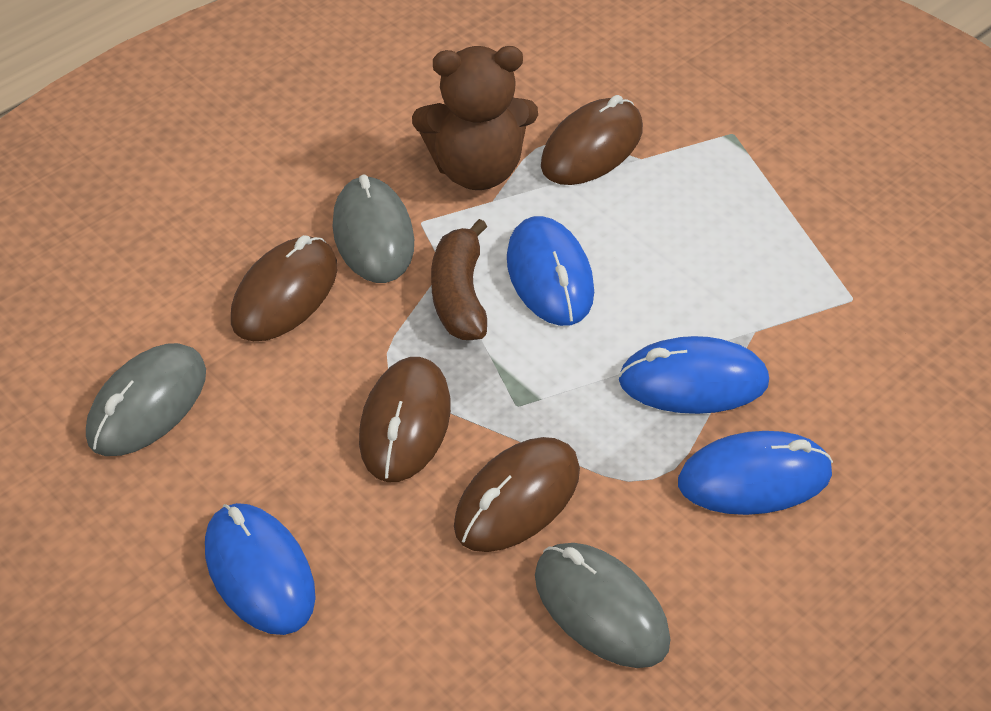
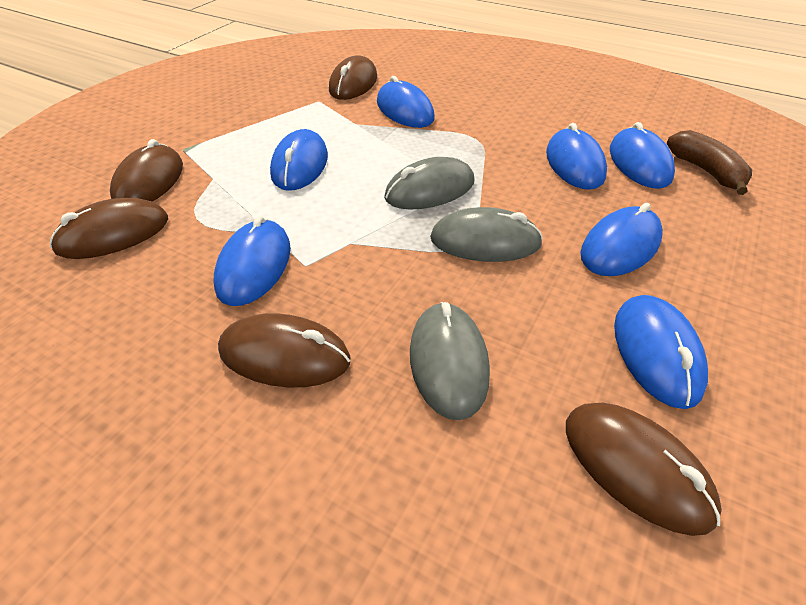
blue mouse: 4 -> 7
brown mouse: 4 -> 5
brown teddy bear: 1 -> 0

